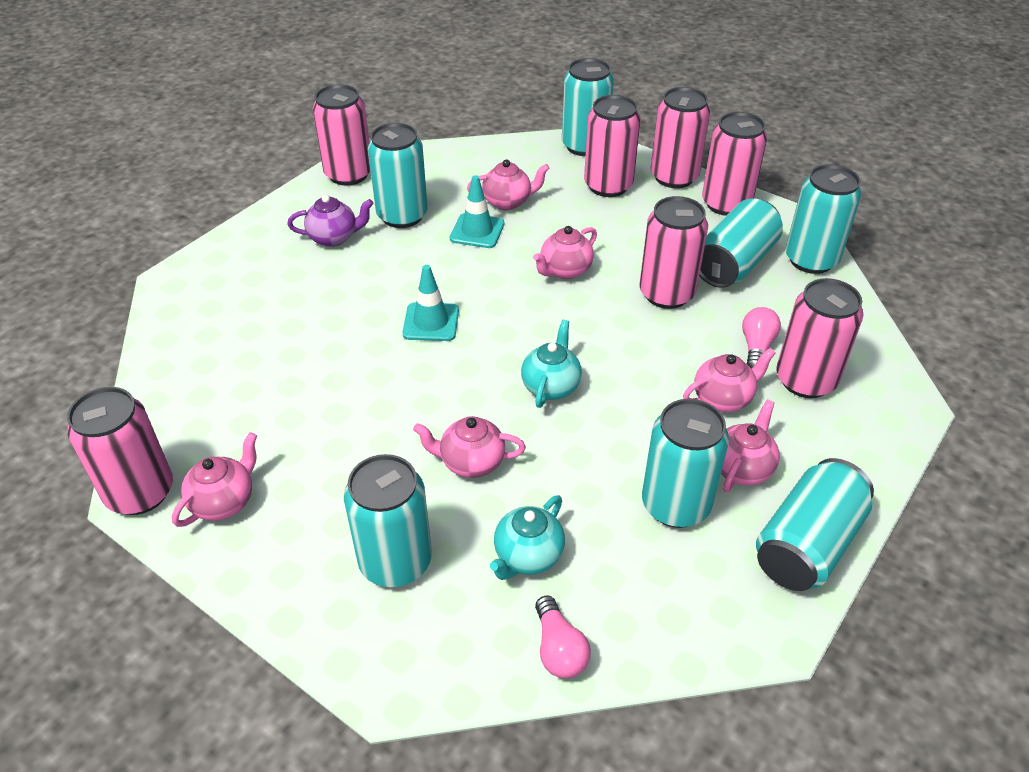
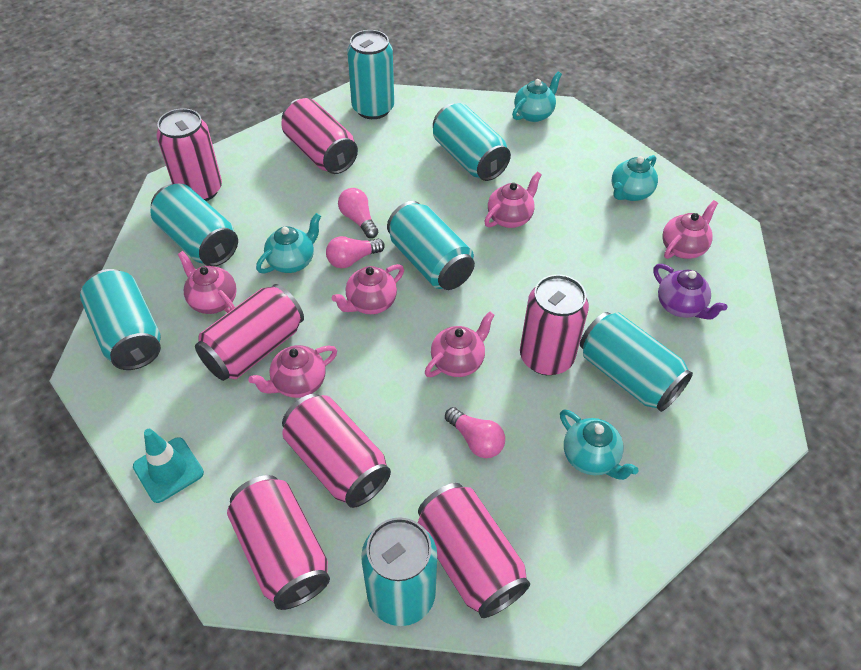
pink light bulb: 2 -> 3
turquoise teapot: 2 -> 4
turquoise traffic cone: 2 -> 1

